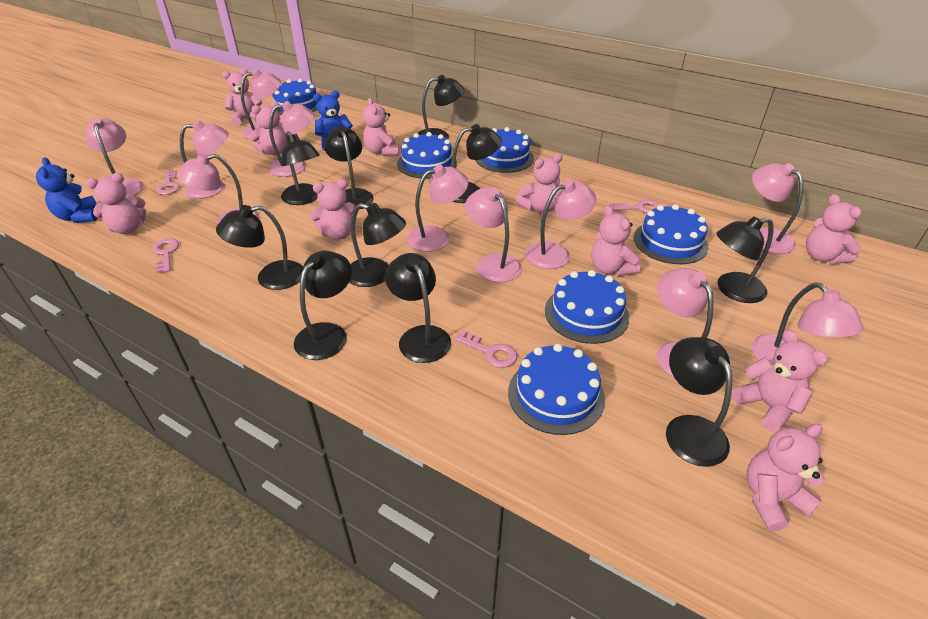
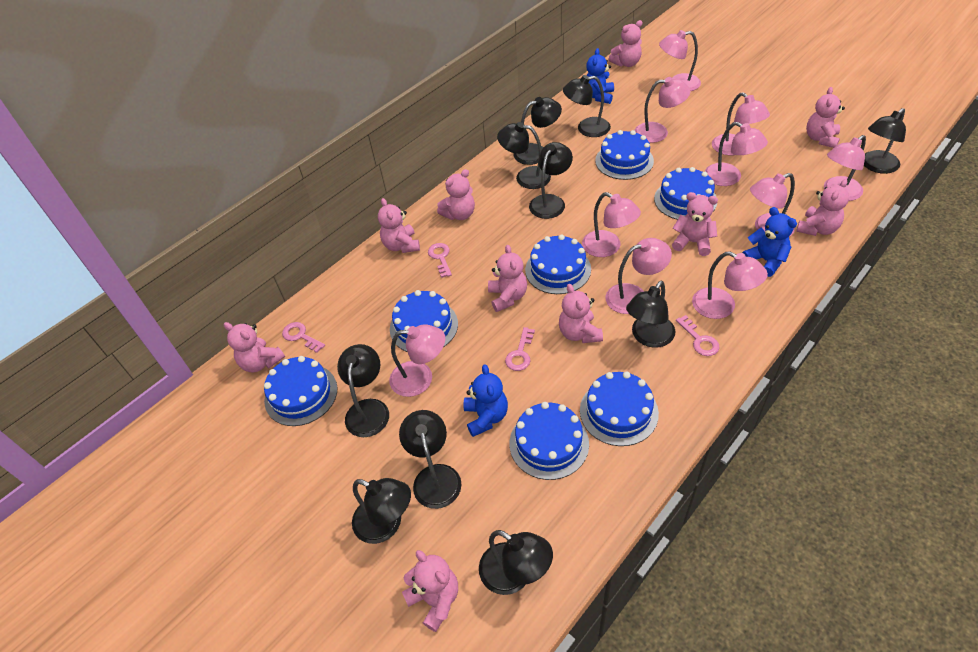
blue cake: 6 -> 7
blue teddy bear: 2 -> 3
pink lamp: 11 -> 10

